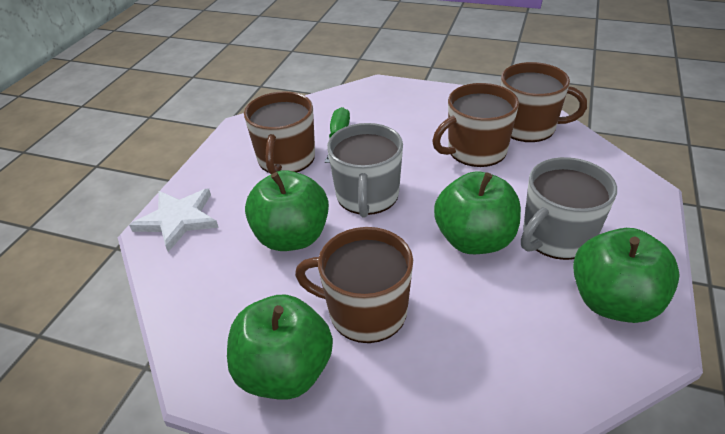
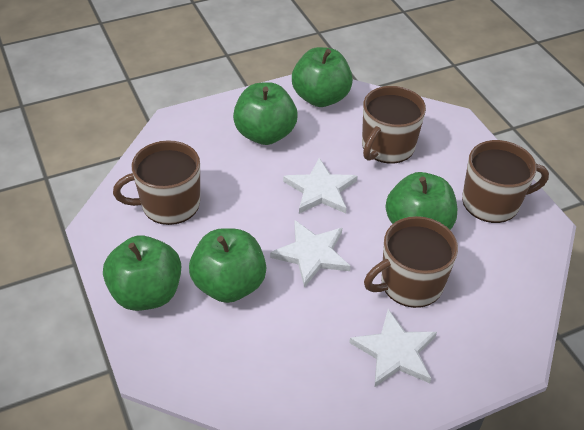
green apple: 4 -> 5
green screwdriver: 1 -> 0
grey mug: 2 -> 0
white star: 1 -> 3

